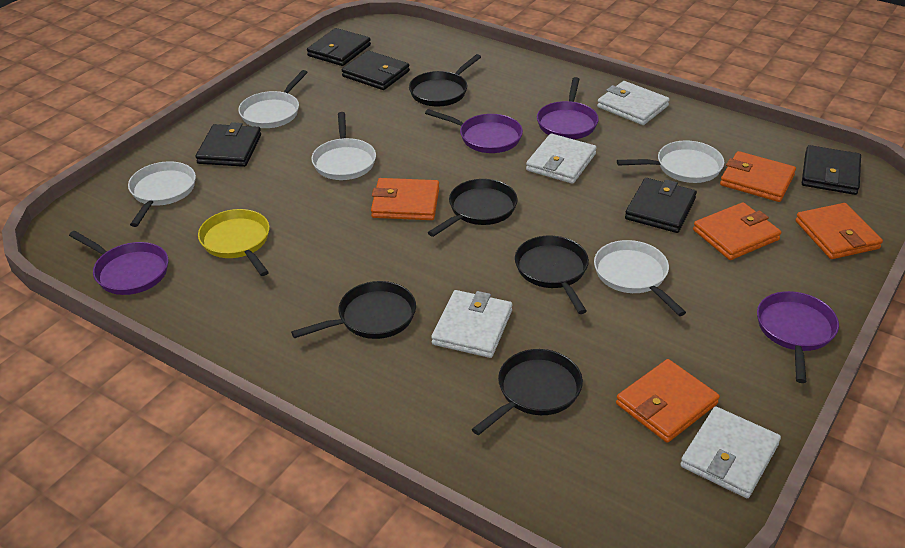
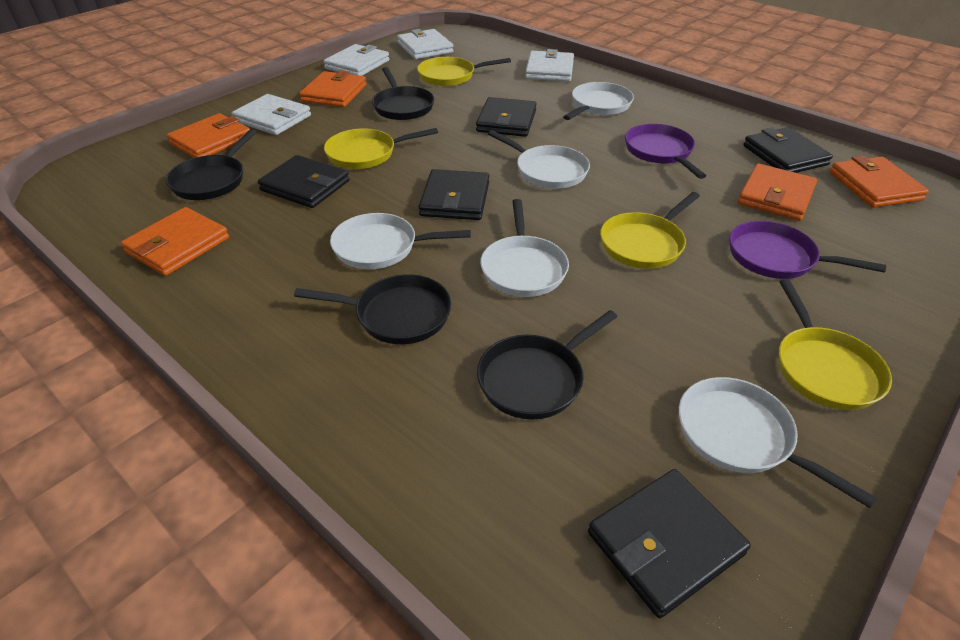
black pan: 5 -> 4
purple pan: 4 -> 2
yellow pan: 1 -> 4

